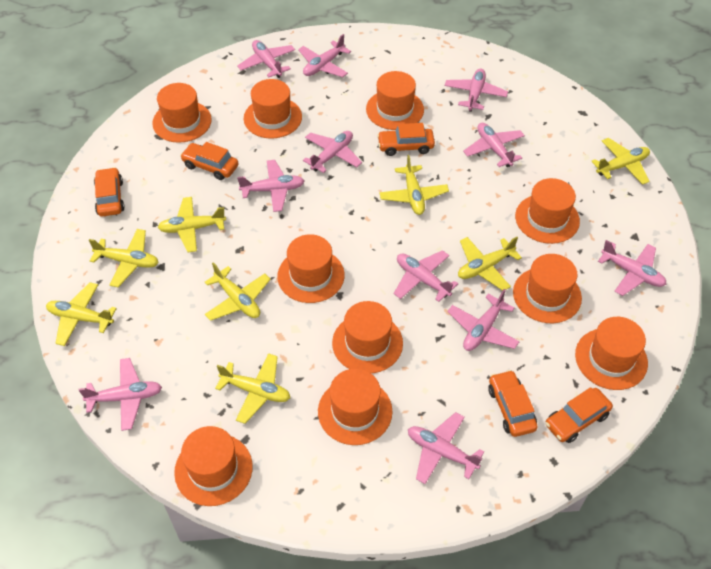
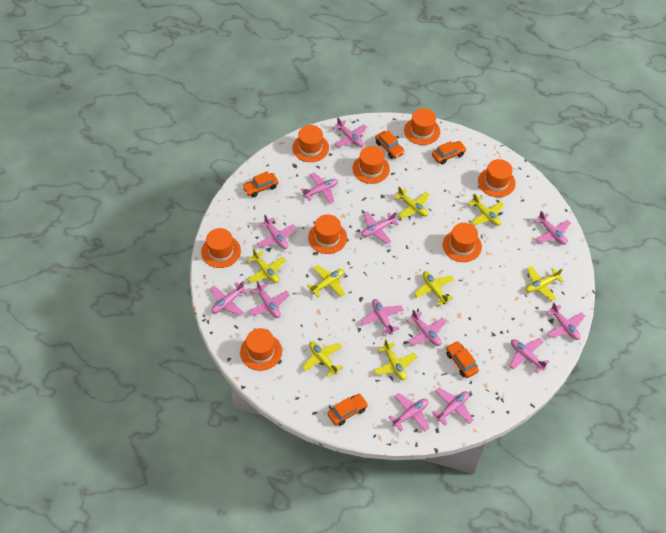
orange hat: 10 -> 8
pink plane: 11 -> 13

